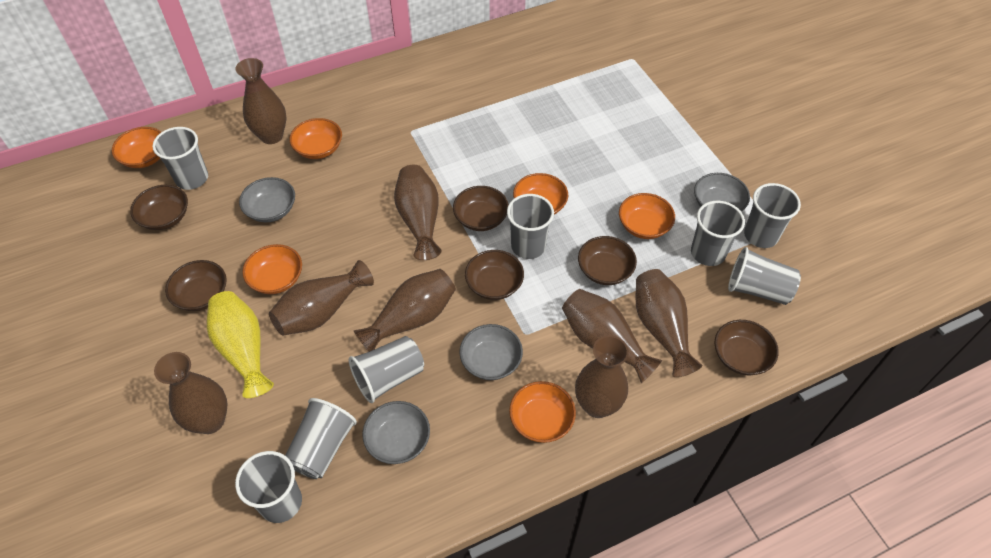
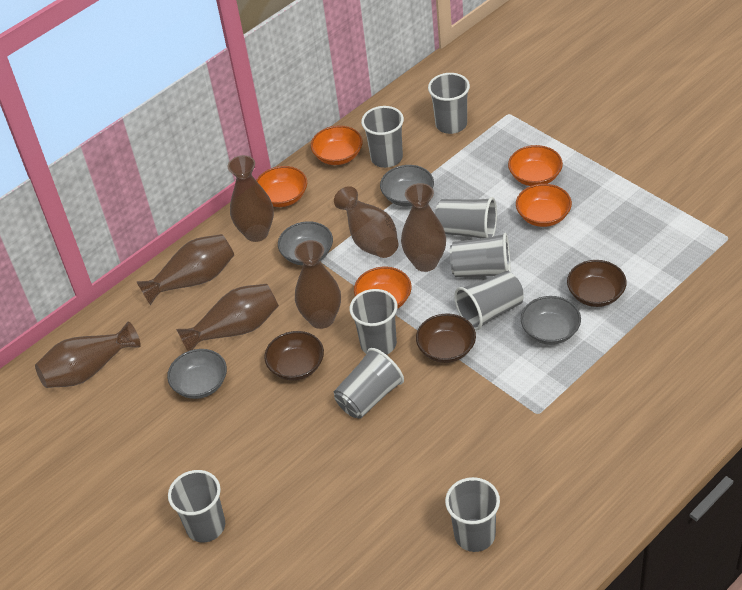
brown bowl: 6 -> 3
brown vase: 8 -> 7
grey cup: 8 -> 9
orange bowl: 6 -> 5
yellow vase: 1 -> 0

